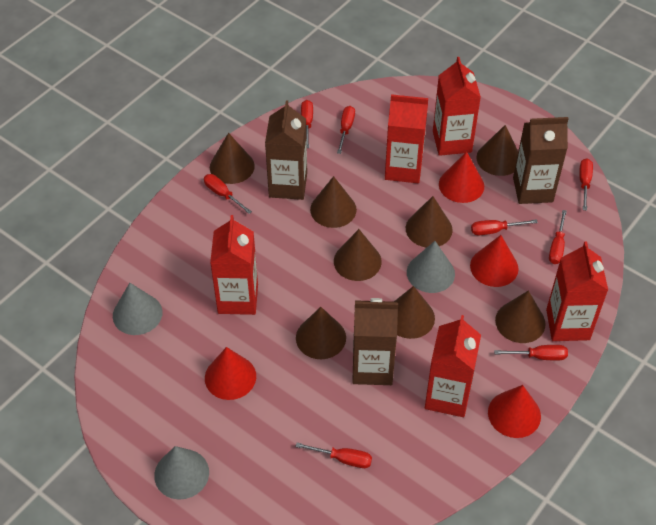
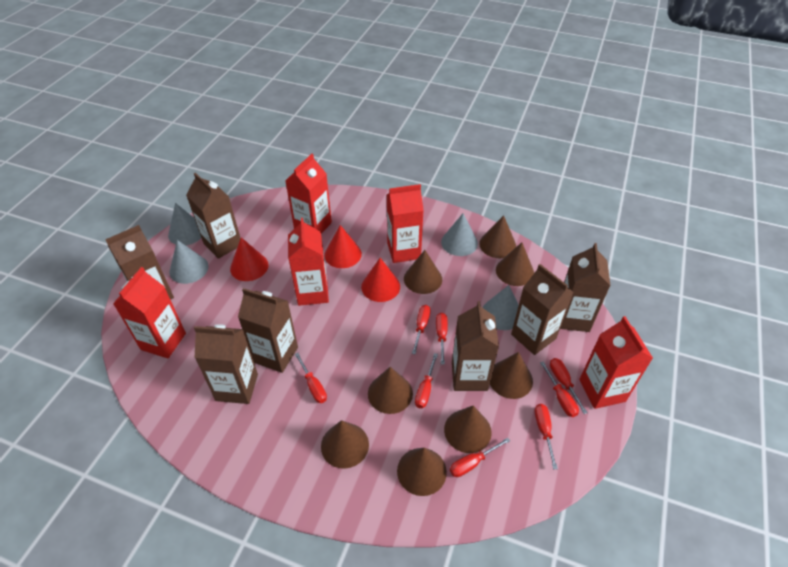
brown carton: 3 -> 7
grey cone: 3 -> 4
red cone: 4 -> 3

